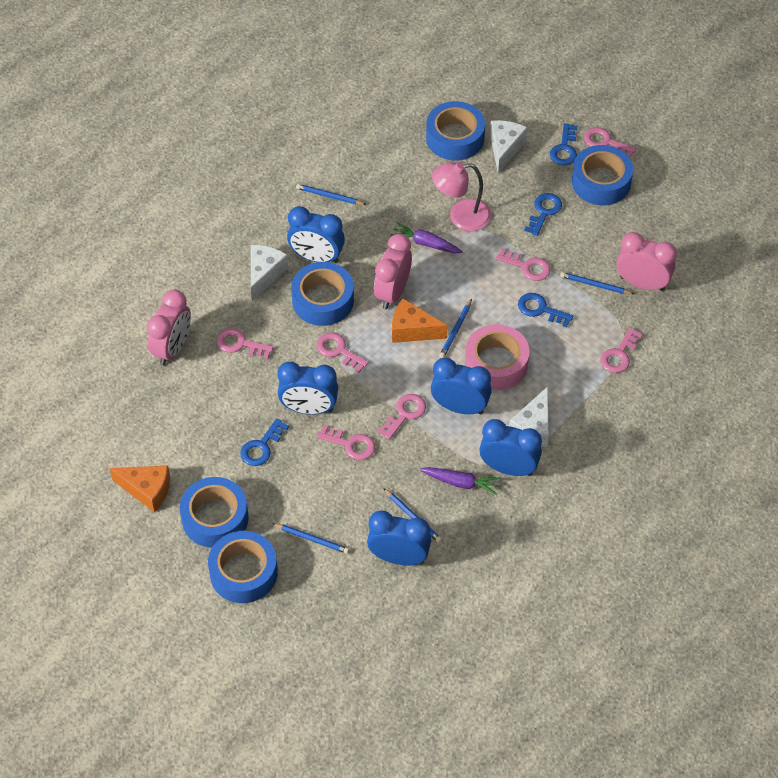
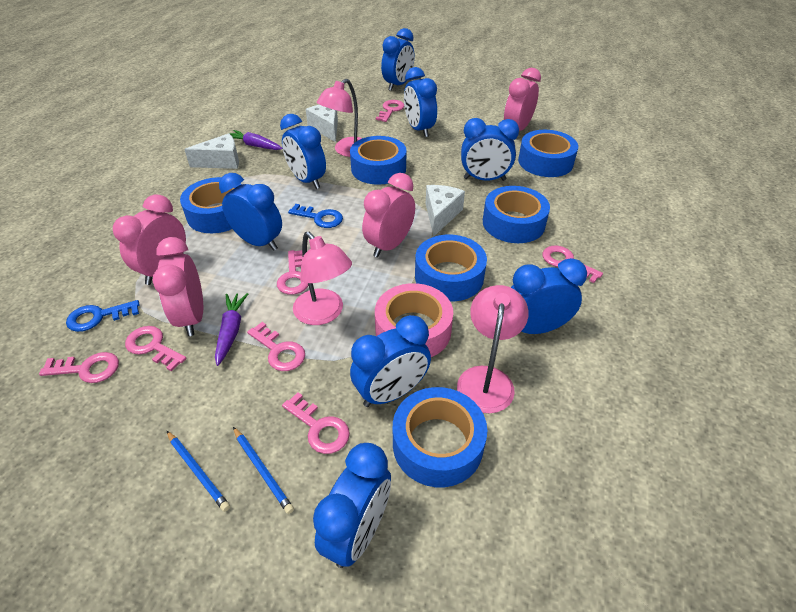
blue clock: 5 -> 8
blue key: 4 -> 2
blue pencil: 5 -> 2
blue tape: 5 -> 6
orange cheese: 2 -> 0
pink clock: 3 -> 4
pink lamp: 1 -> 3

